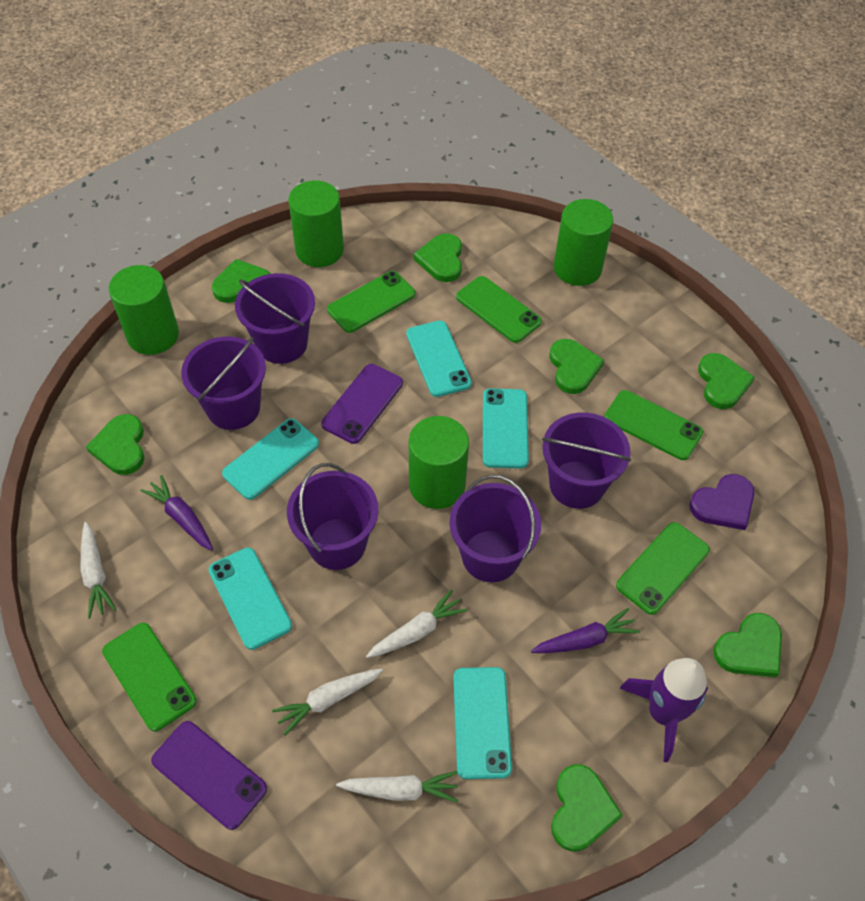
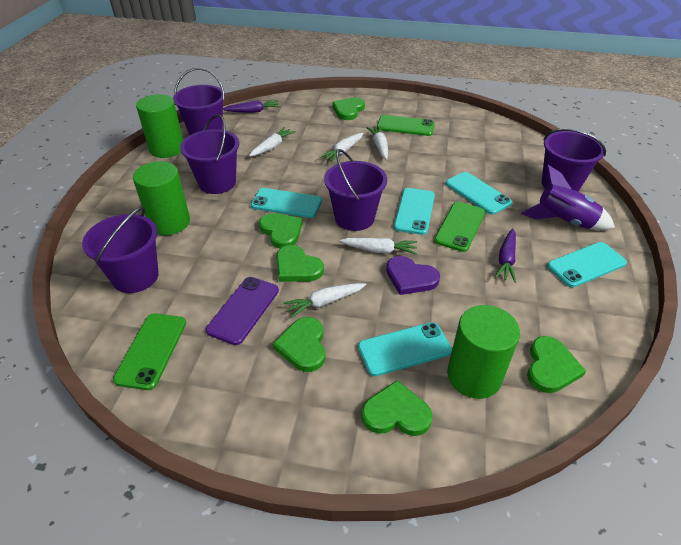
green cylinder: 4 -> 3
green heart: 7 -> 6
green phone: 5 -> 3
purple phone: 2 -> 1
white carrot: 4 -> 5

